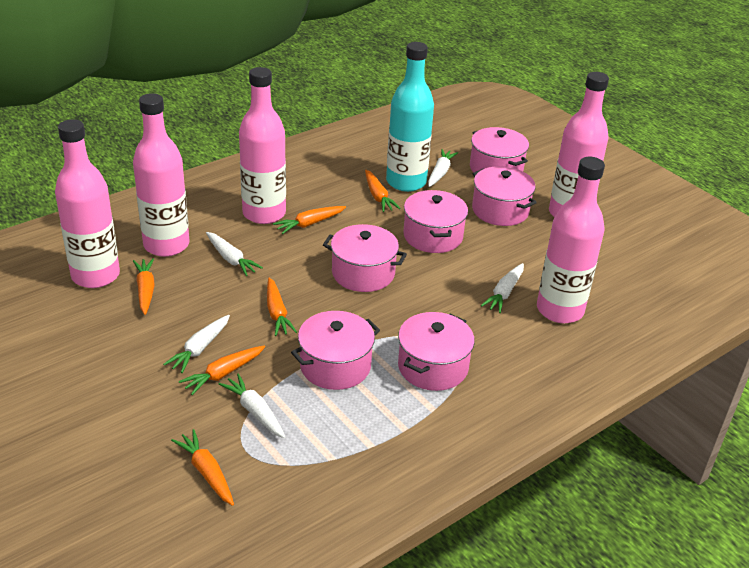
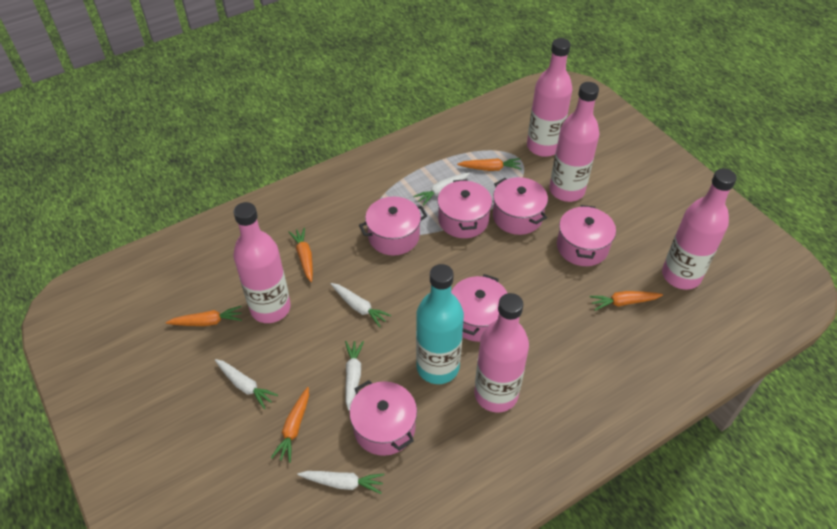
orange carrot: 6 -> 5

